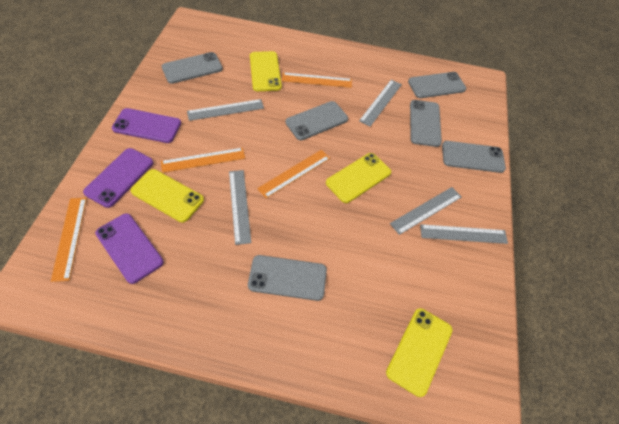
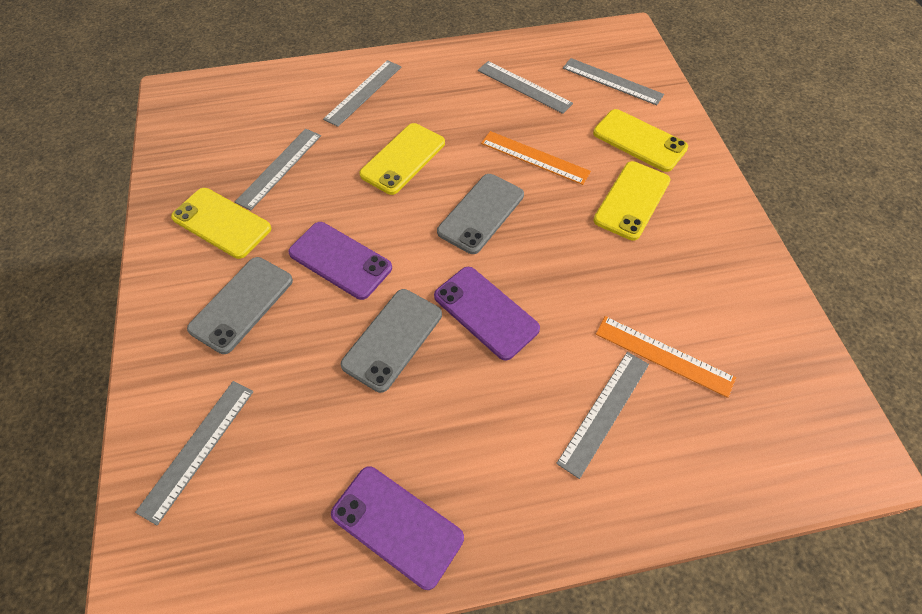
grey phone: 6 -> 3
grey ruler: 5 -> 6
orange ruler: 4 -> 2

